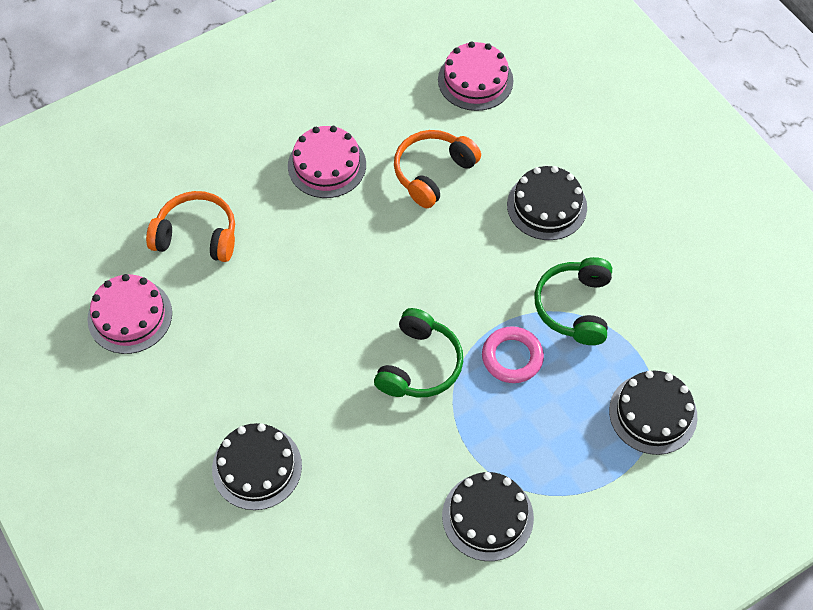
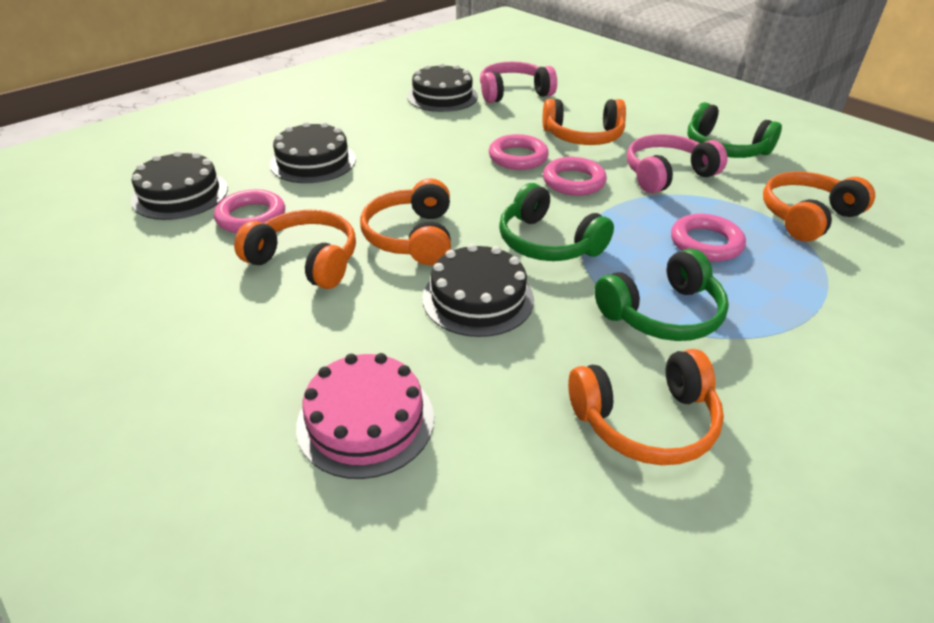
green headphones: 2 -> 3
orange headphones: 2 -> 5
pink cake: 3 -> 1
pink headphones: 0 -> 2
pink ring: 1 -> 4

